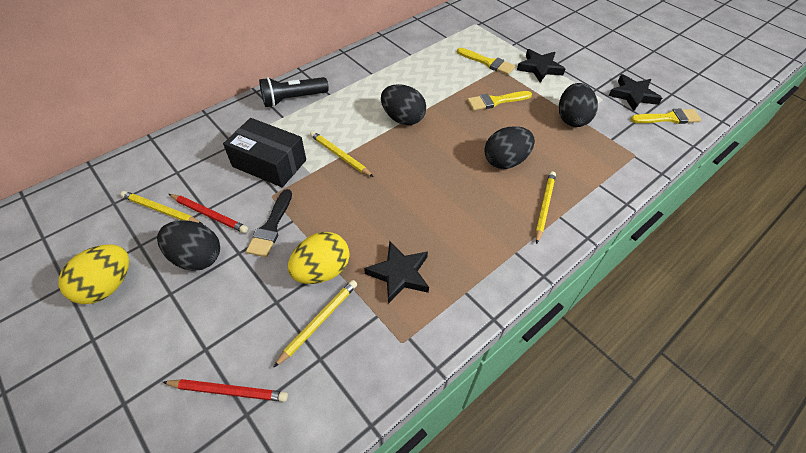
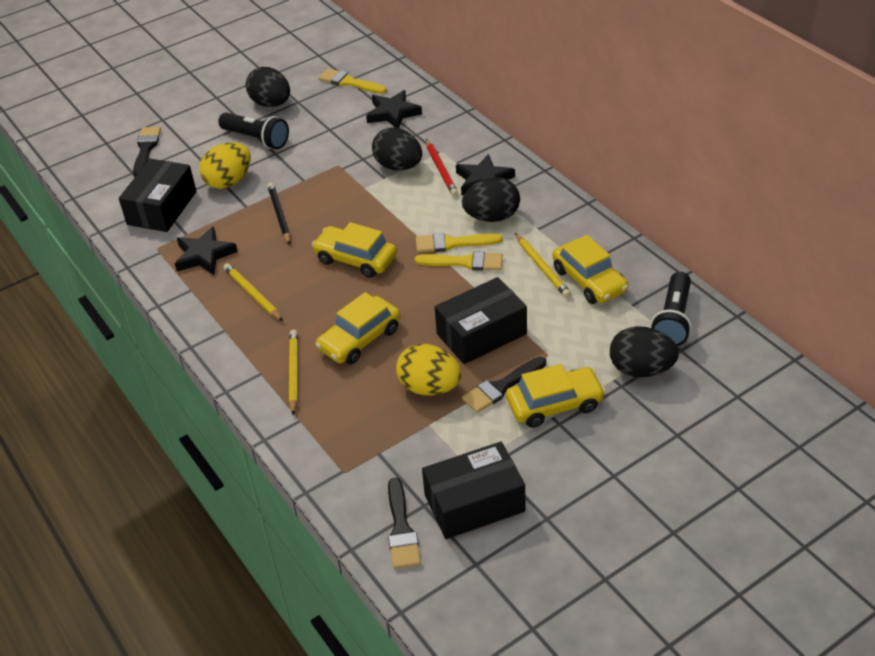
black box: 1 -> 3
black brush: 1 -> 3
black flashlight: 1 -> 2
black pencil: 0 -> 1
red pencil: 2 -> 1
yellow car: 0 -> 4
yellow pencil: 4 -> 3

